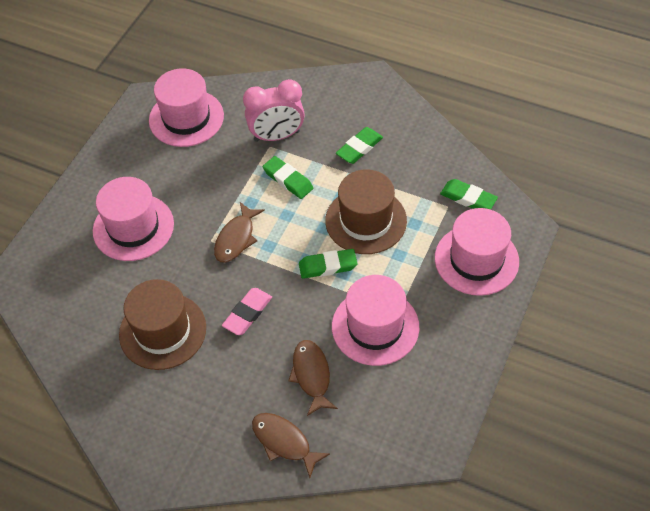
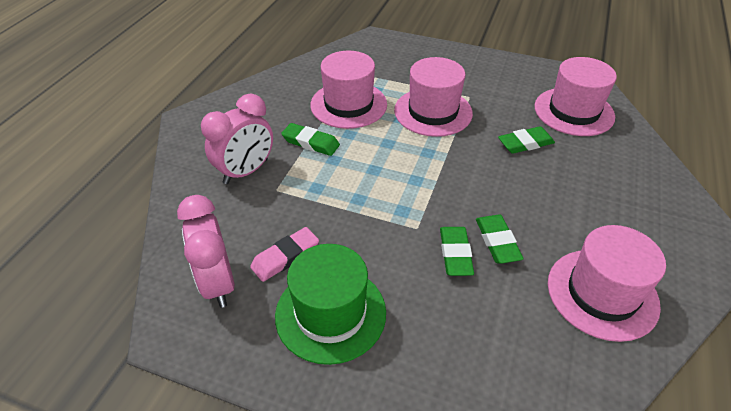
brown fish: 3 -> 0
brown hat: 2 -> 0
green hat: 0 -> 1
pink clock: 1 -> 2

